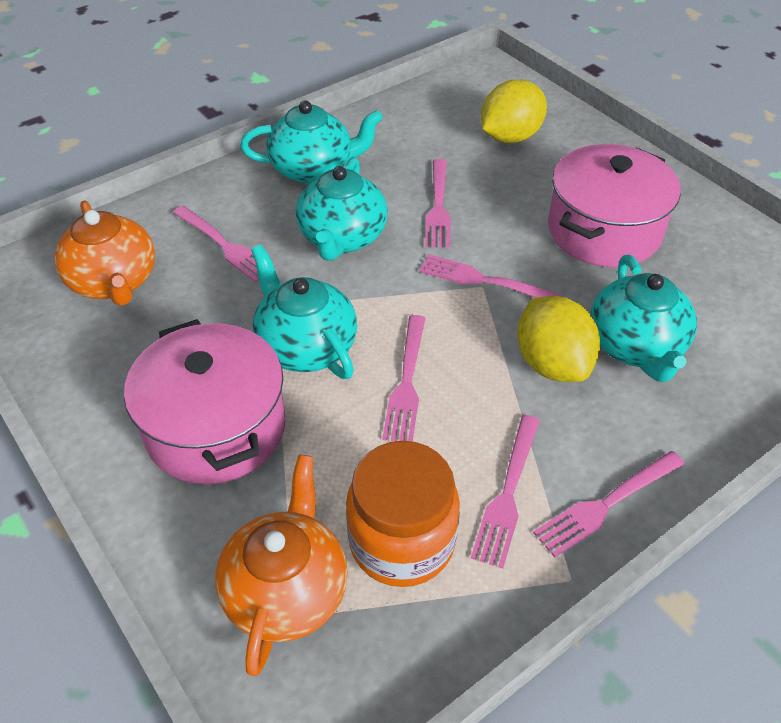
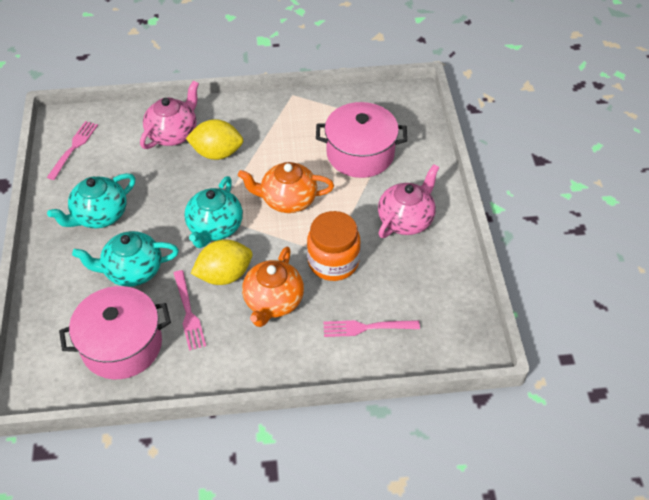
pink fork: 6 -> 3
pink teapot: 0 -> 2
turquoise teapot: 4 -> 3

